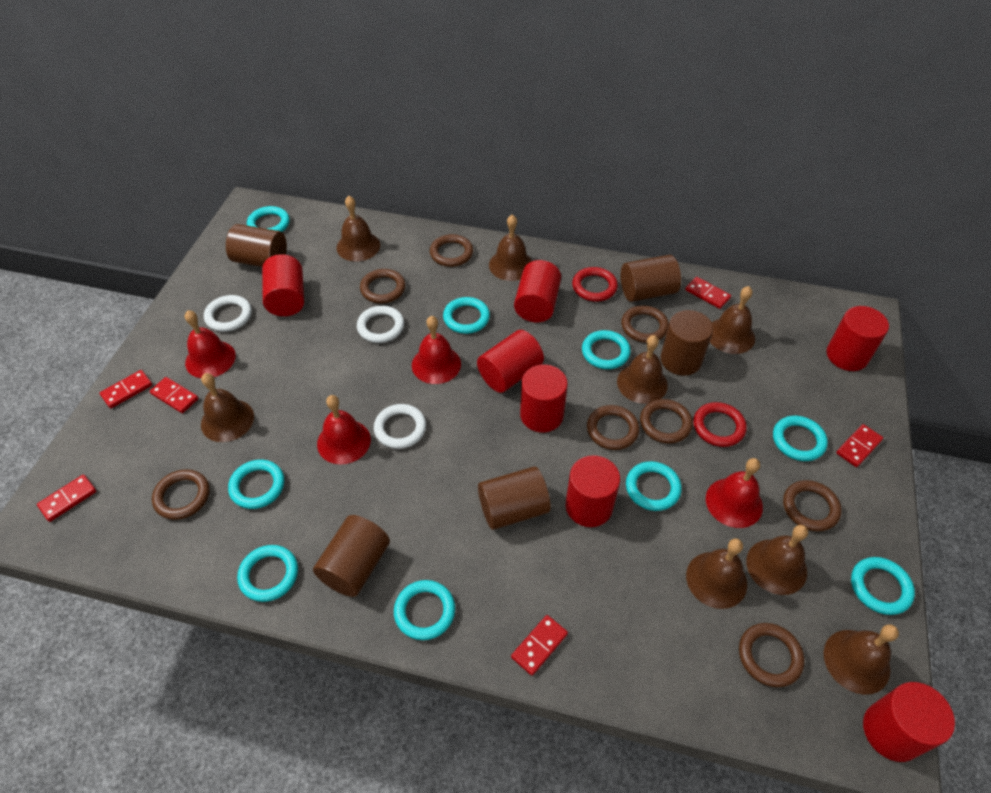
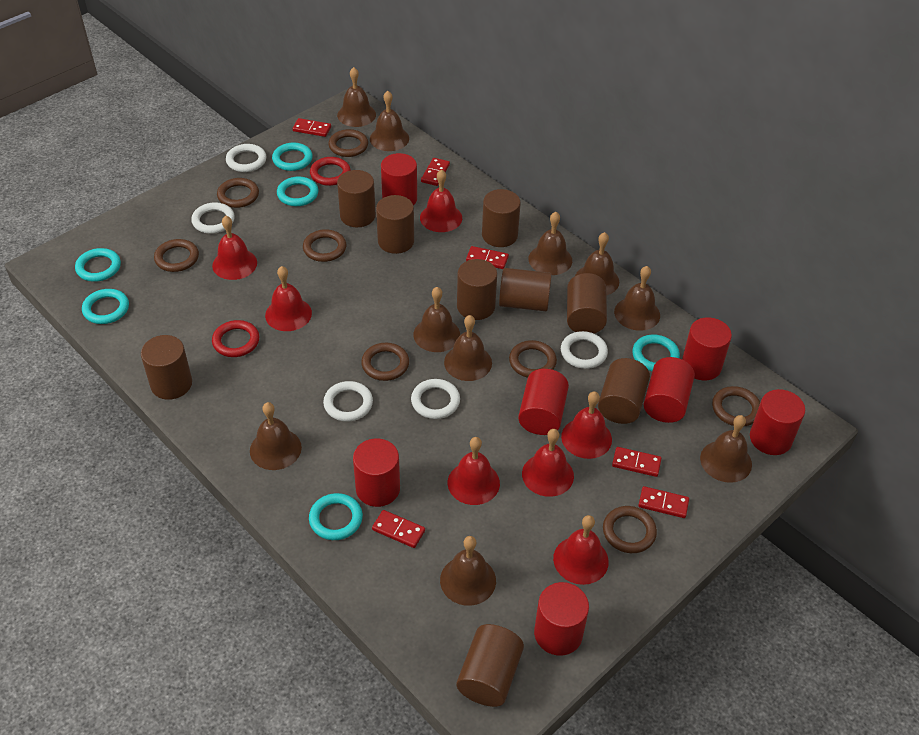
brown bell: 8 -> 10
brown cylinder: 5 -> 9
red bell: 4 -> 7
turquoise ring: 9 -> 6
white ring: 3 -> 5

